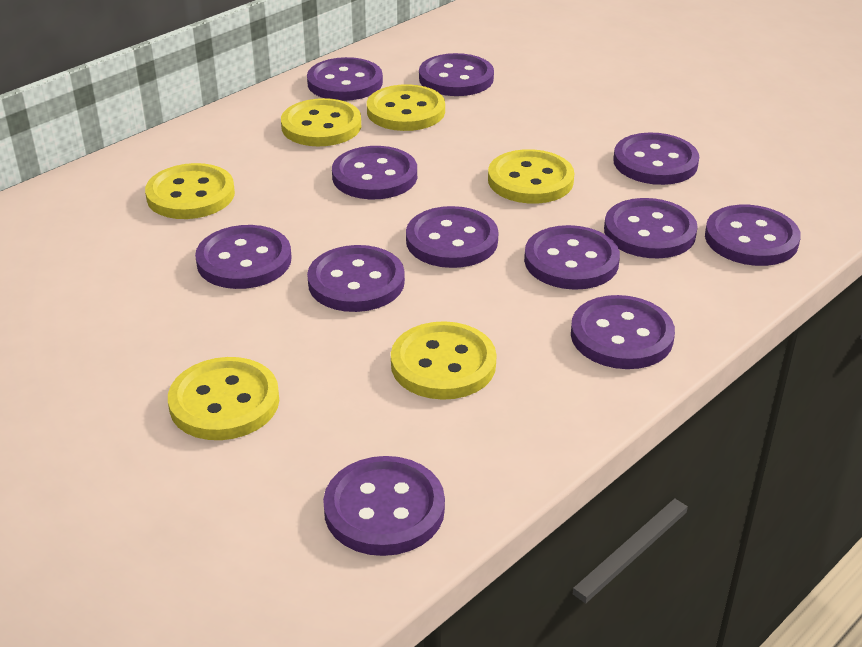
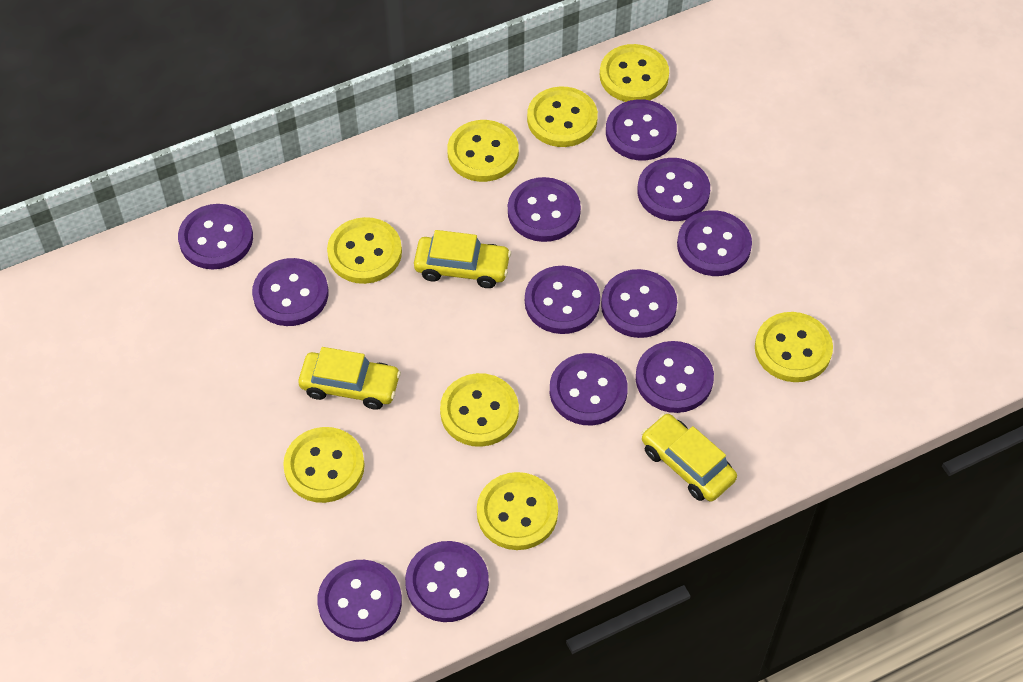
yellow button: 6 -> 8
yellow car: 0 -> 3

